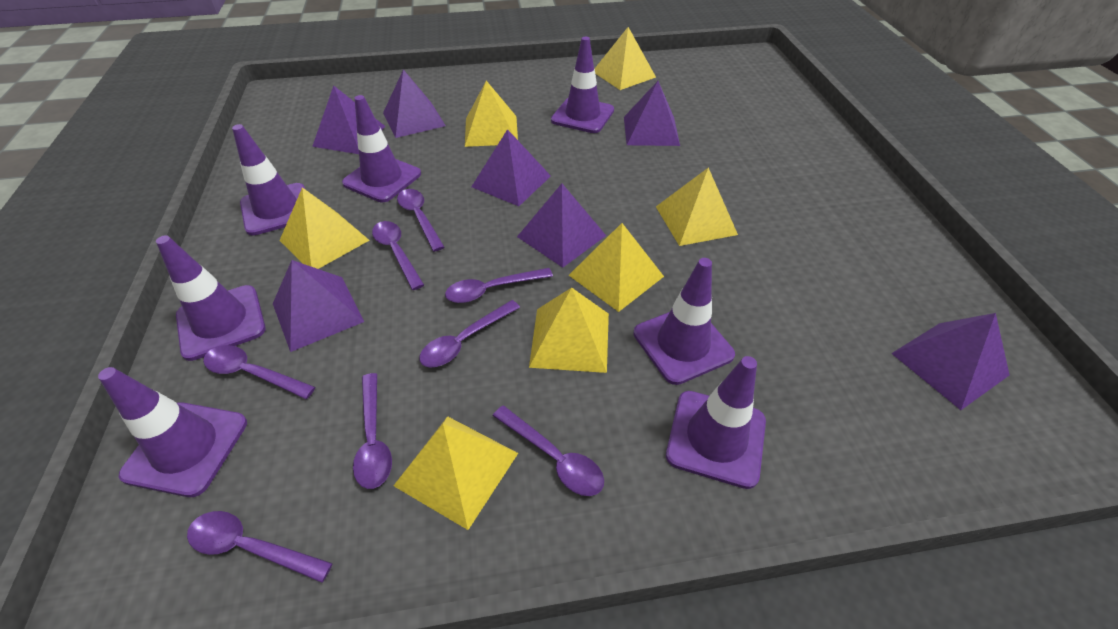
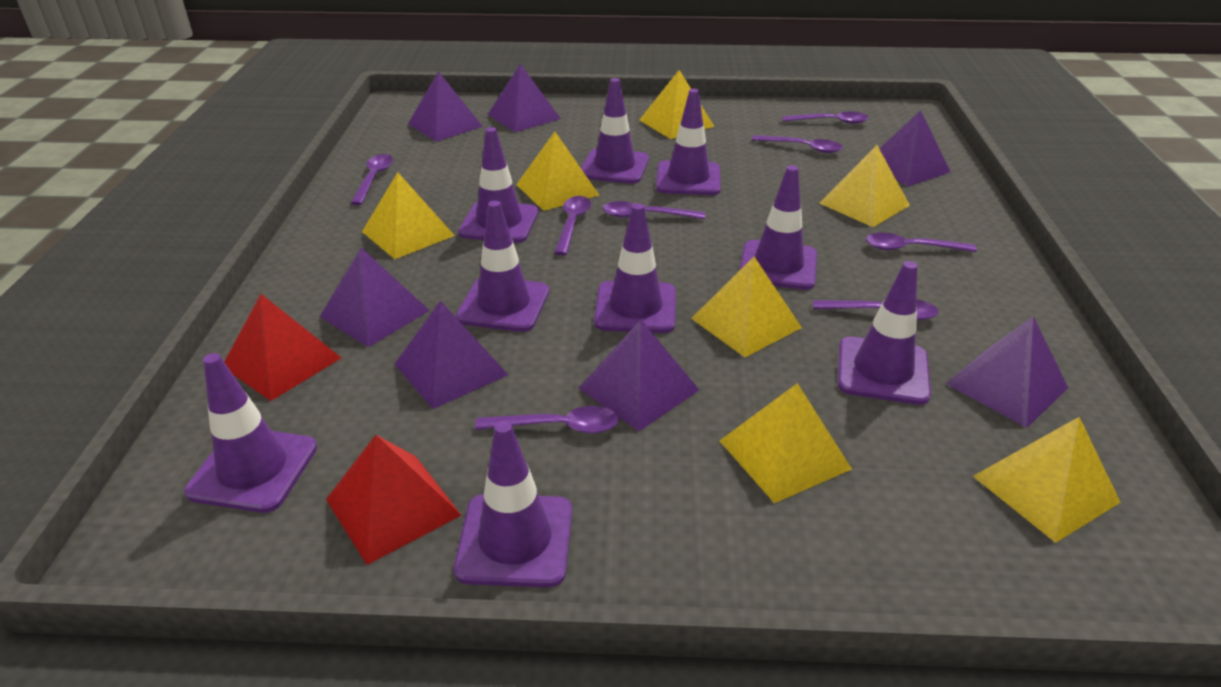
purple traffic cone: 7 -> 9
red pyramid: 0 -> 2

